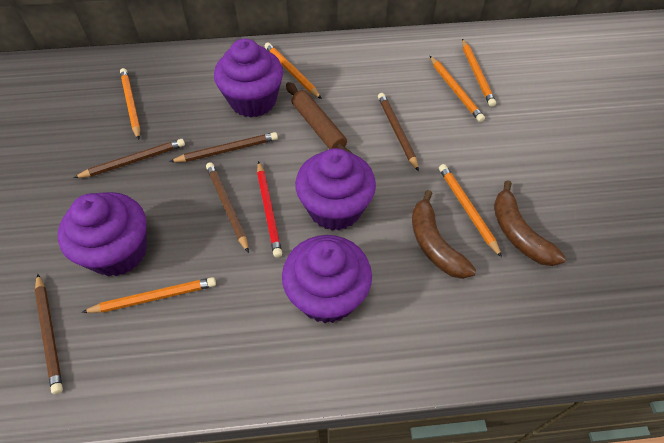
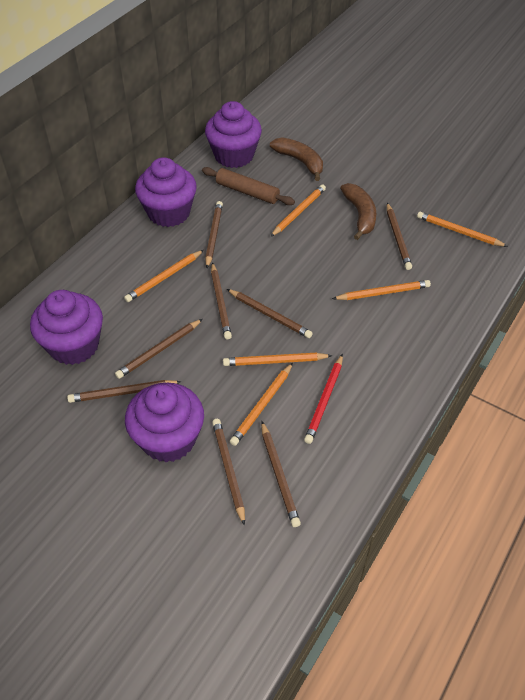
brown pencil: 5 -> 8

